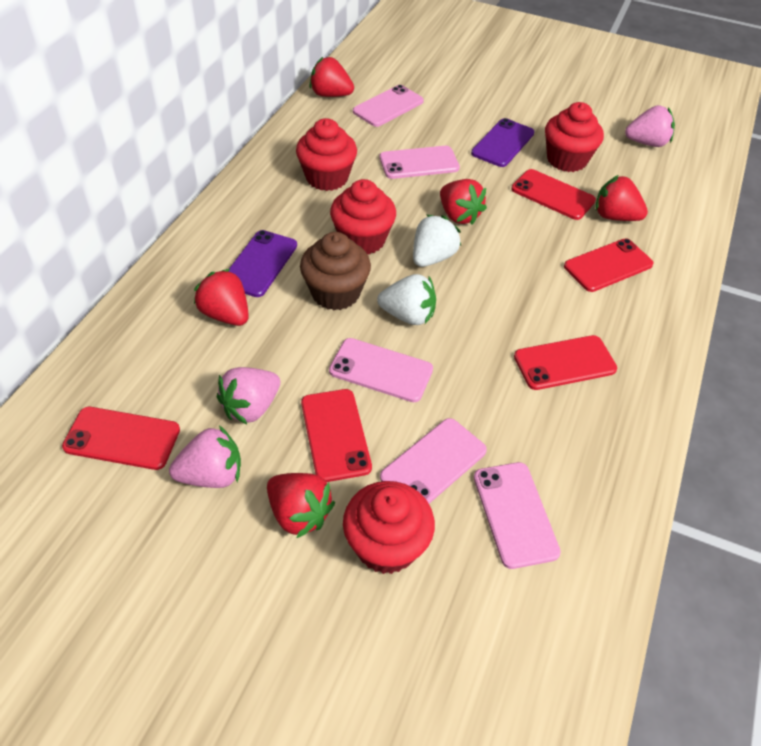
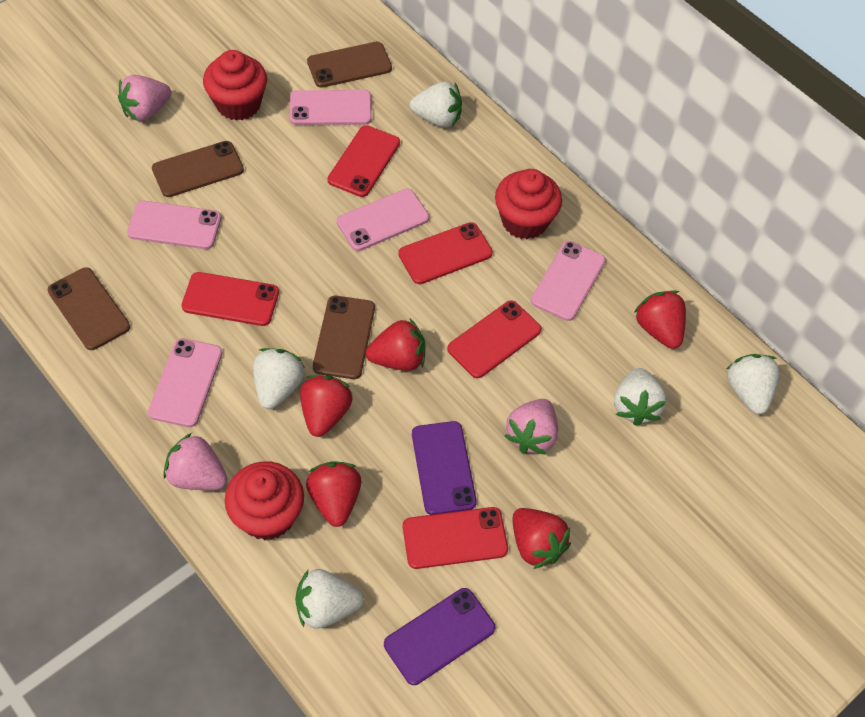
brown cupcake: 1 -> 0
brown phone: 0 -> 4
red cupcake: 4 -> 3
white strawberry: 2 -> 5

